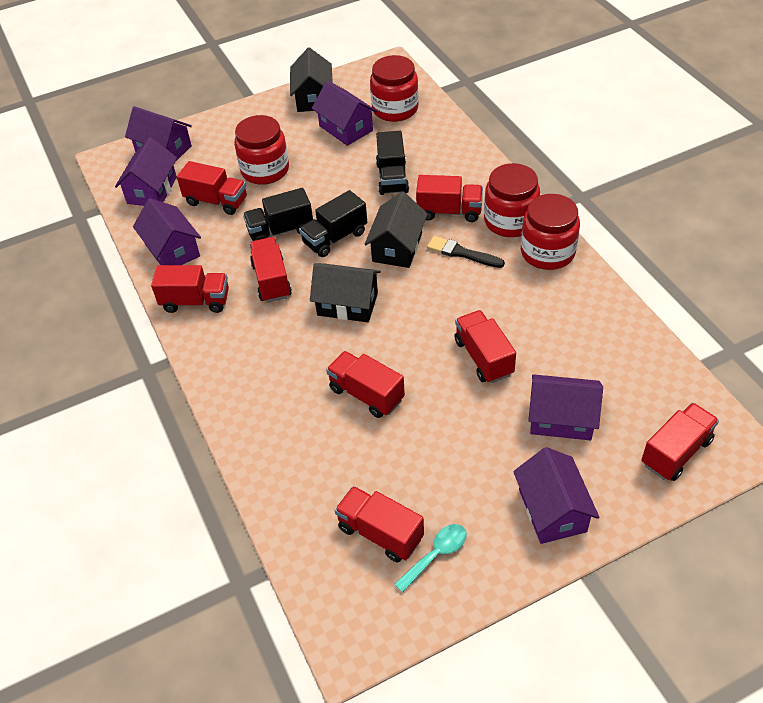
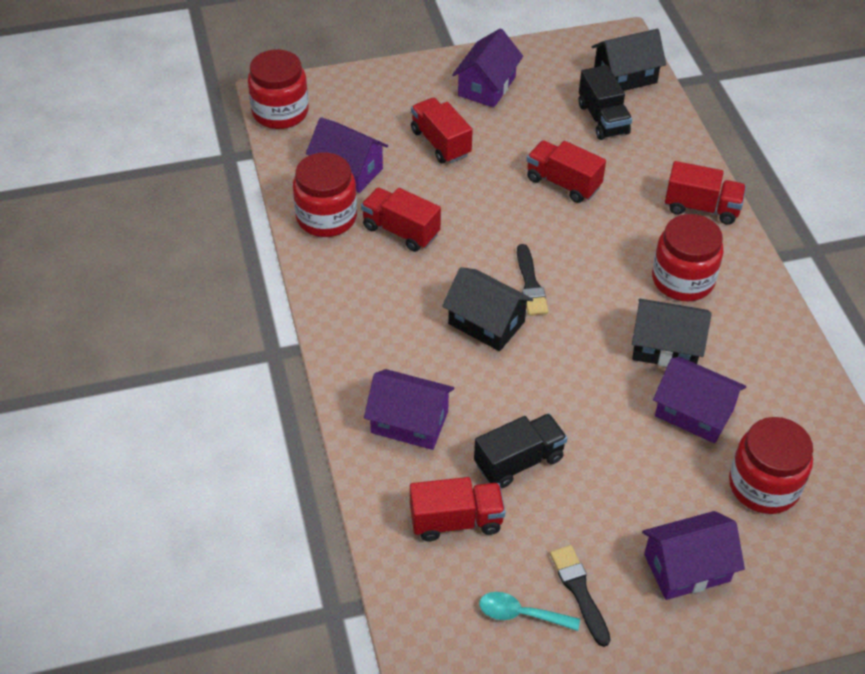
black brush: 1 -> 2
black truck: 3 -> 2
purple house: 6 -> 5
red truck: 8 -> 5

